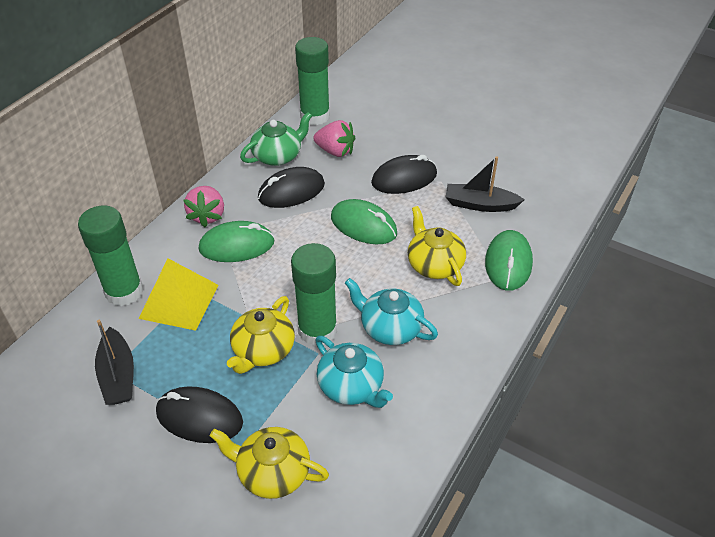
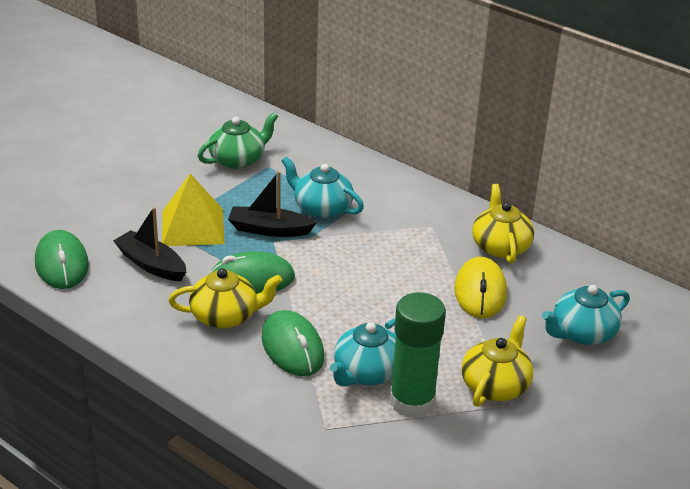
black mouse: 3 -> 0
green glue stick: 3 -> 1
pink strawberry: 2 -> 0
turquoise teapot: 2 -> 3
yellow mouse: 0 -> 1

